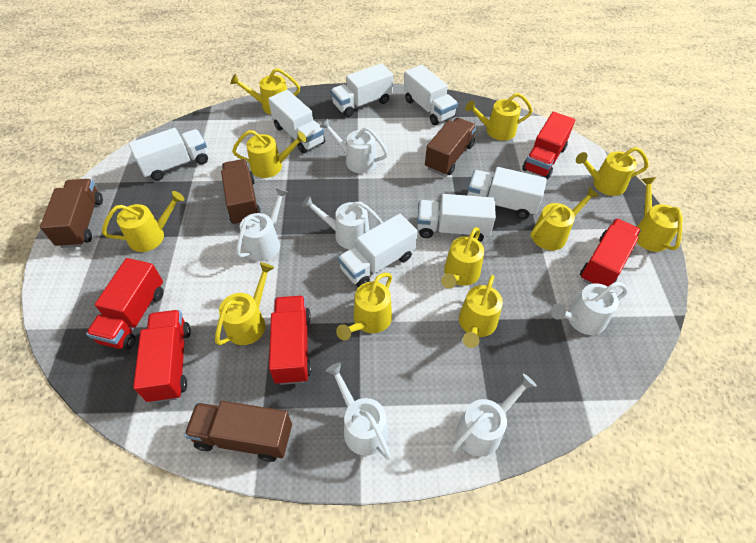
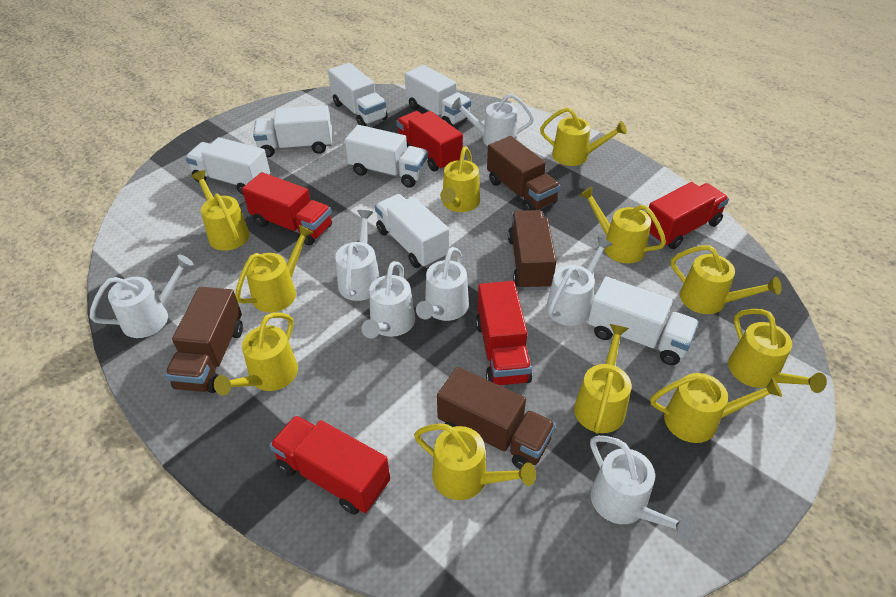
white watering can: 6 -> 7

